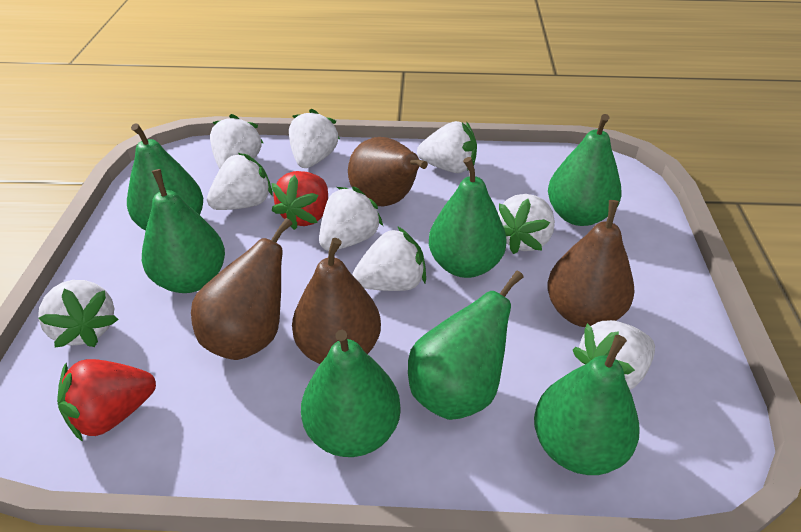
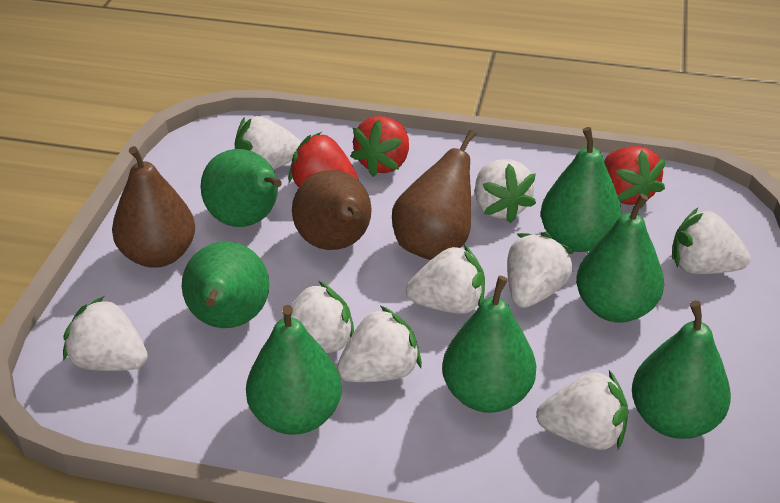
brown pear: 4 -> 3
red strawberry: 2 -> 3

